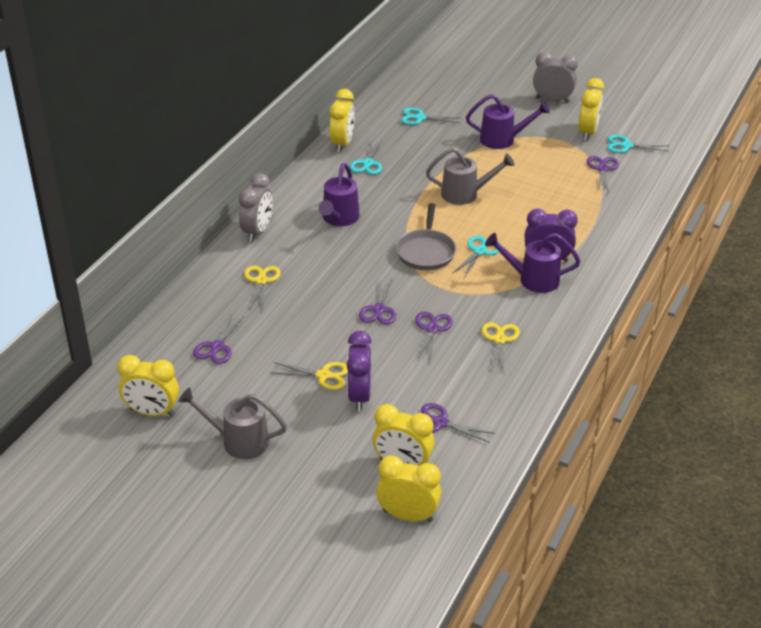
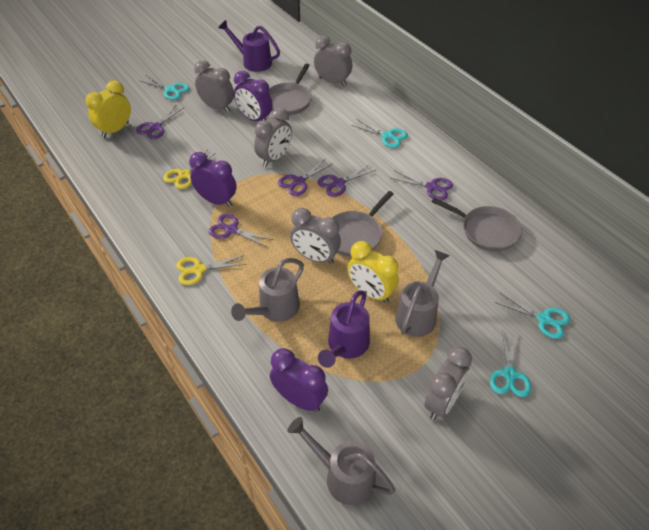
grey clock: 2 -> 5
grey pan: 1 -> 3
grey watering can: 2 -> 3
purple clock: 2 -> 3
purple watering can: 3 -> 2
yellow clock: 5 -> 2
yellow scissors: 3 -> 2

